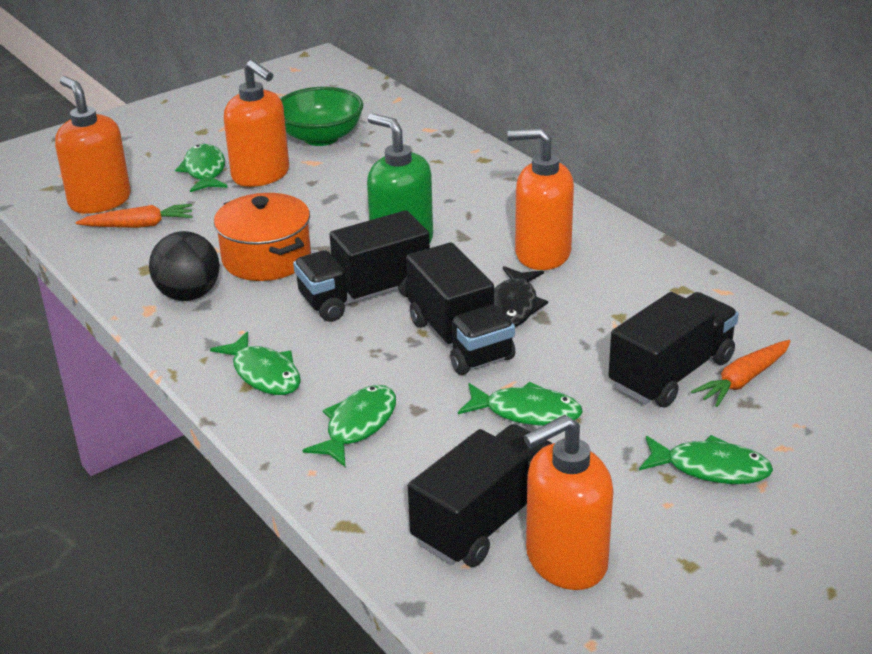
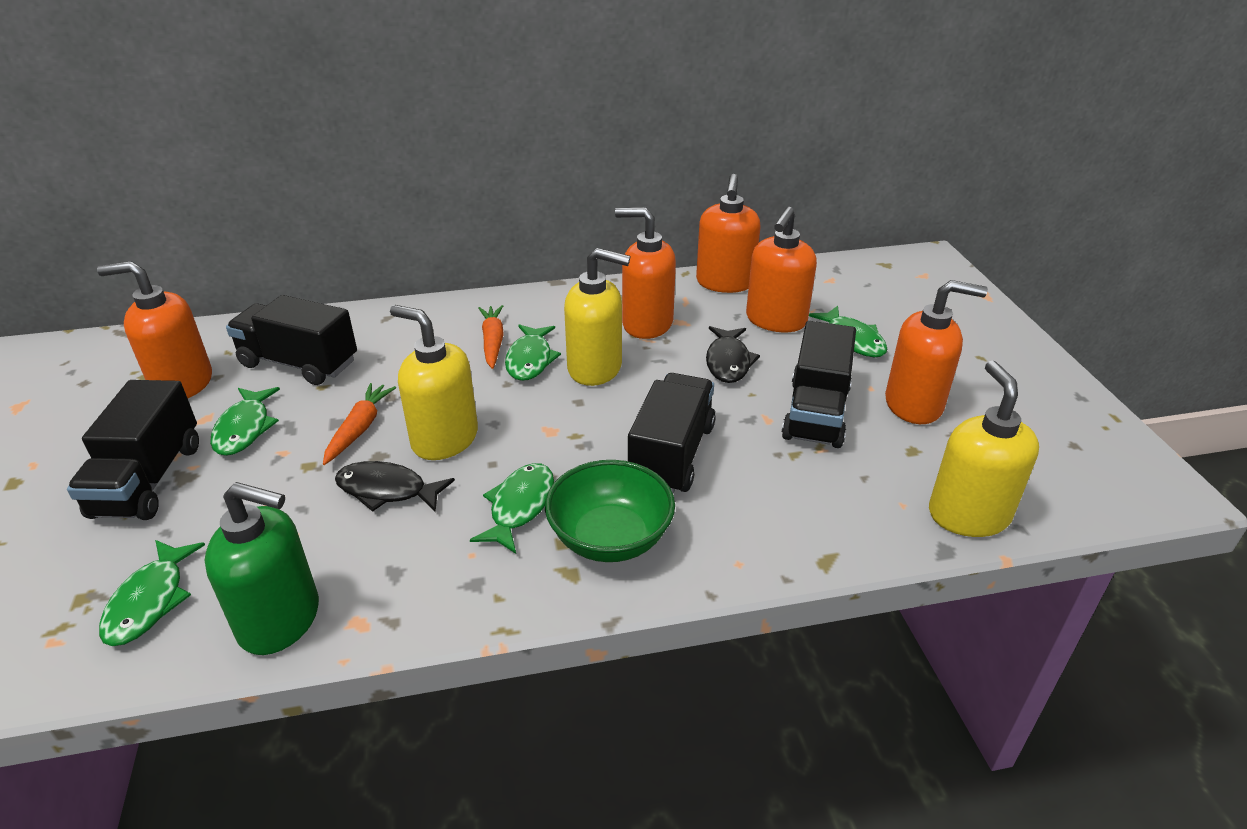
black ball: 1 -> 0
black fish: 1 -> 2
orange pot: 1 -> 0
orange soap dispenser: 4 -> 5
yellow soap dispenser: 0 -> 3

